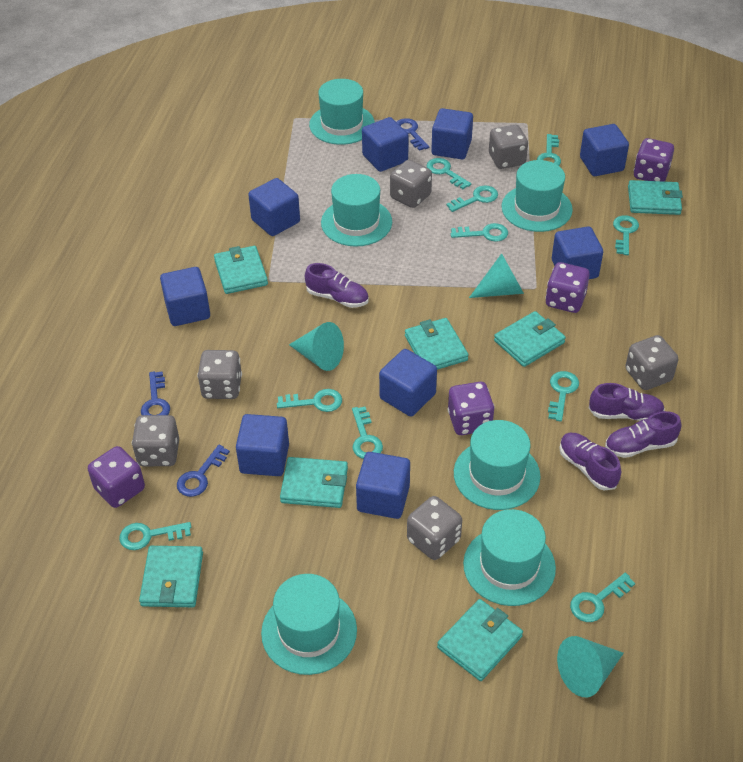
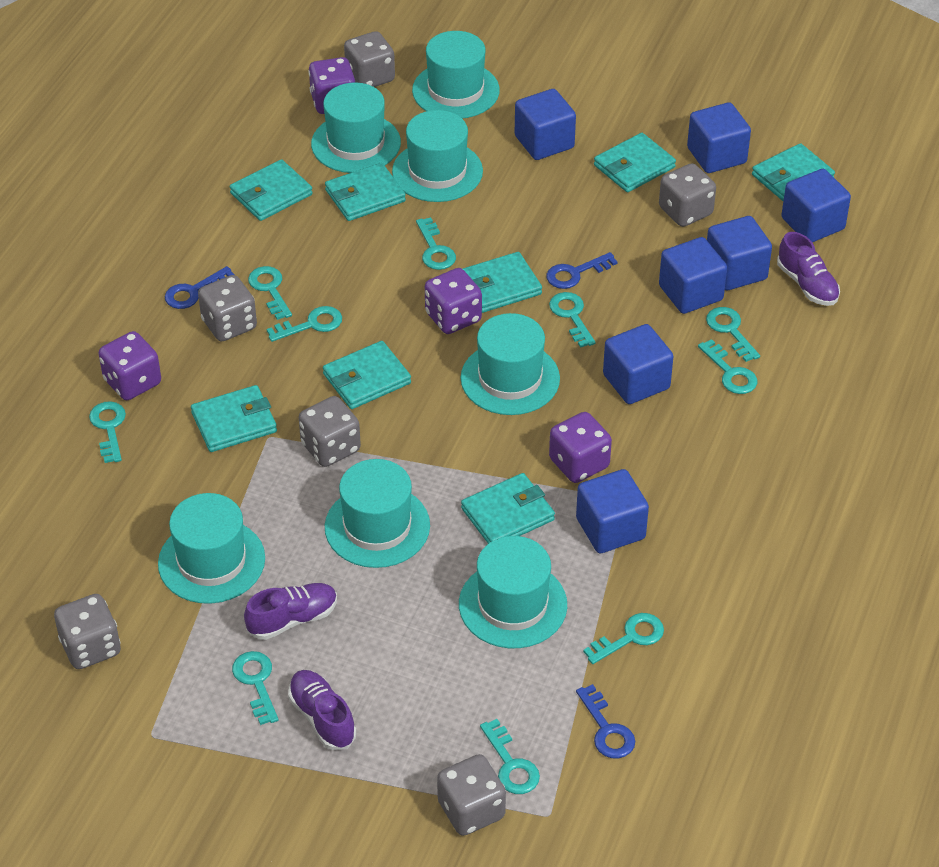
blue cube: 9 -> 7
purple shoe: 4 -> 3
turquoise cone: 3 -> 0
turquoise hat: 6 -> 7
turquoise wallet: 7 -> 8

